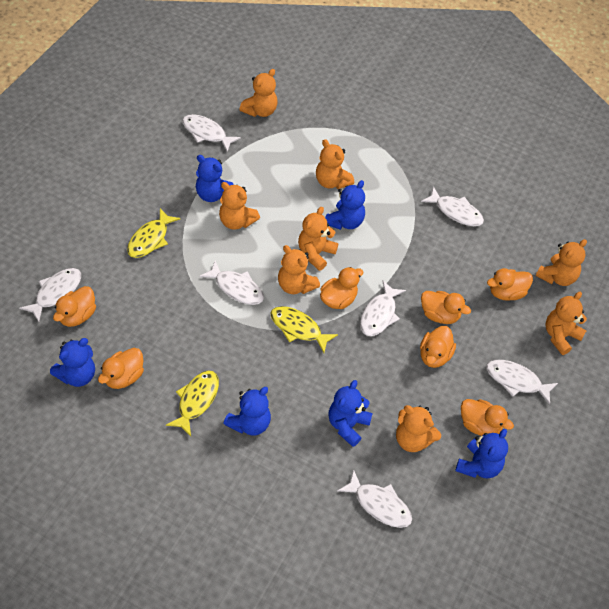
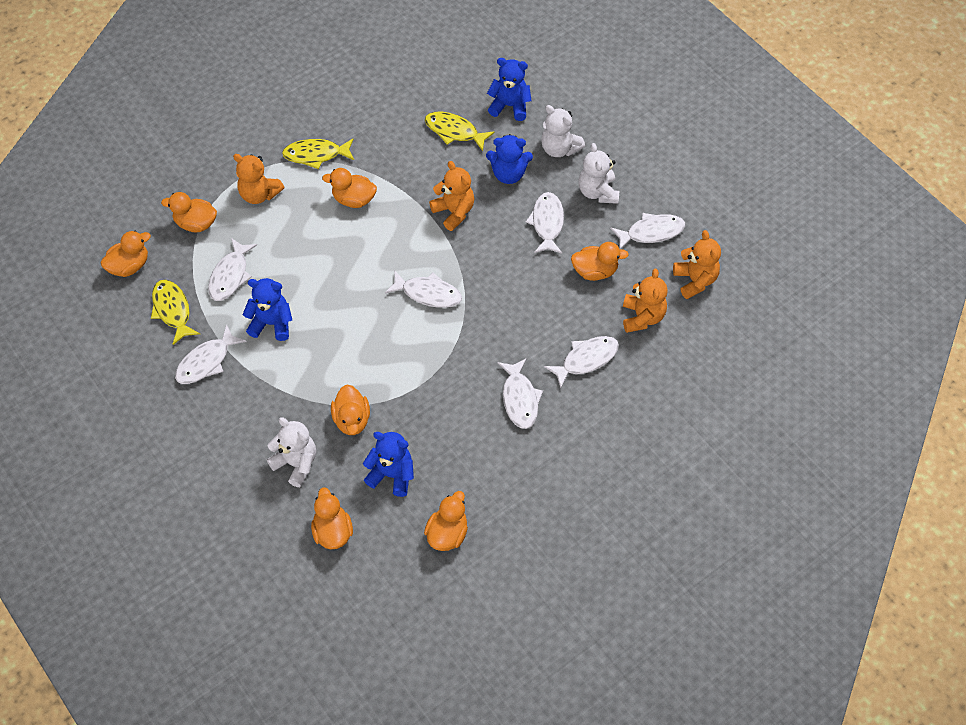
blue teddy bear: 6 -> 4
orange teddy bear: 8 -> 4
white teddy bear: 0 -> 3

